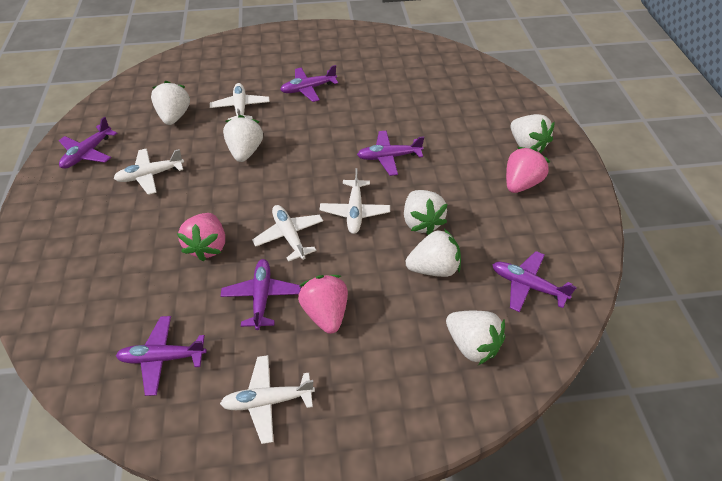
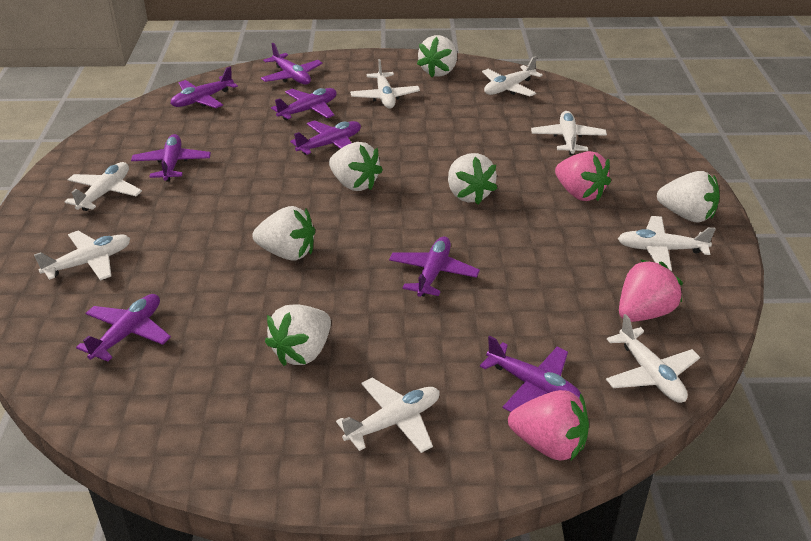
purple plane: 6 -> 8
white plane: 5 -> 8

